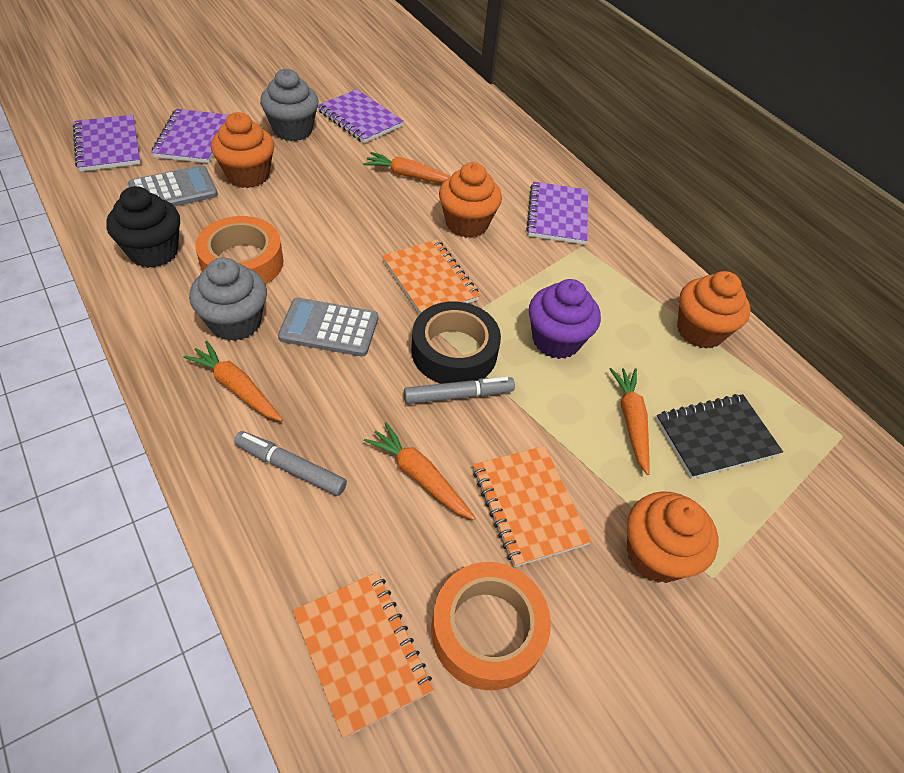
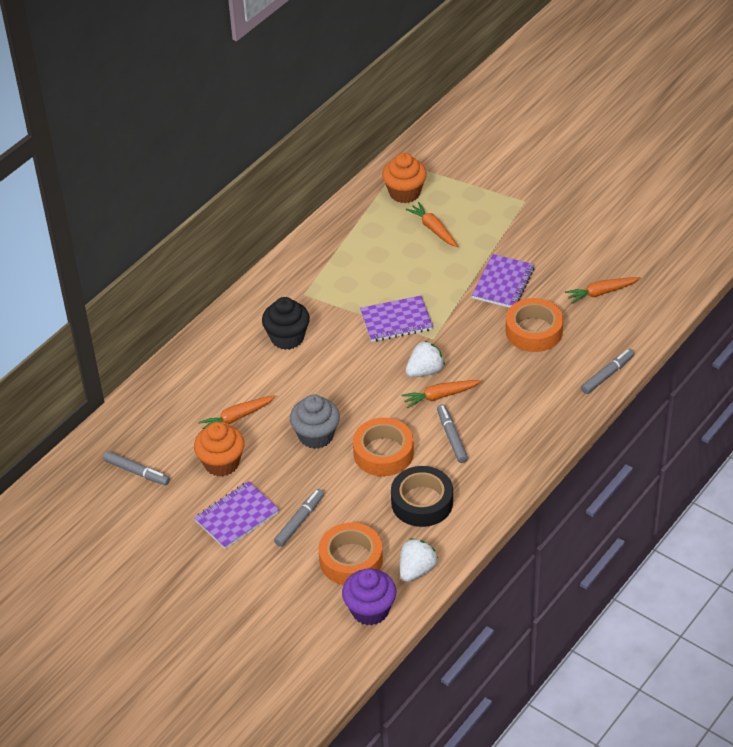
black notebook: 1 -> 0
grey calculator: 2 -> 0
grey cupcake: 2 -> 1
grey marker: 2 -> 4
orange cupcake: 4 -> 2
orange notebook: 3 -> 0
orange tape: 2 -> 3
purple notebook: 4 -> 3
white strawberry: 0 -> 2

